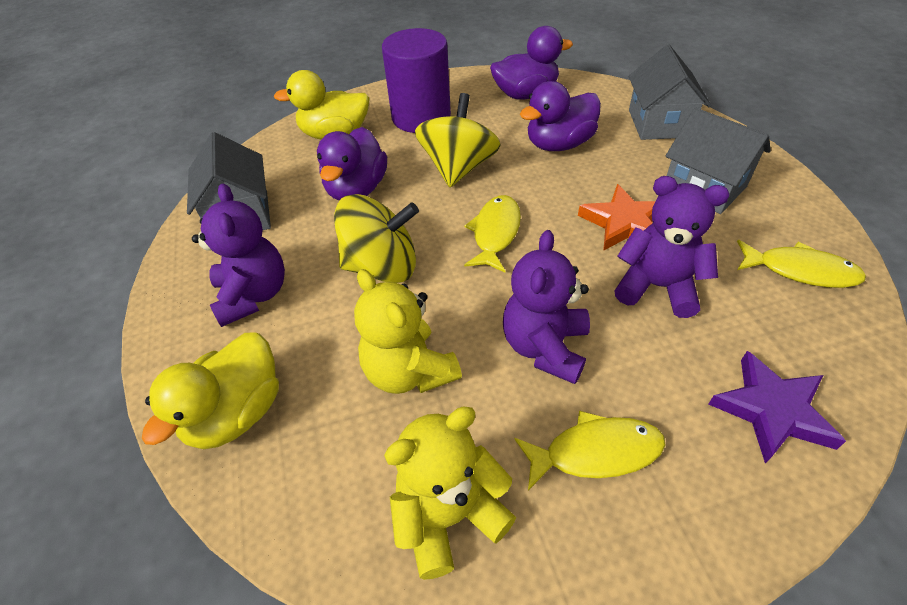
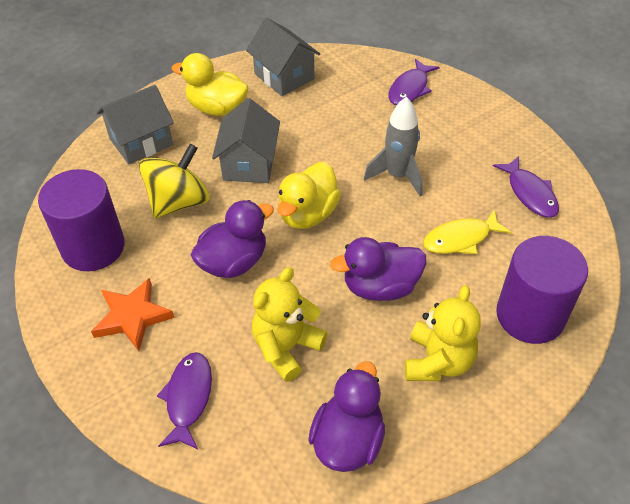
grey rocket: 0 -> 1
purple cylinder: 1 -> 2
purple fish: 0 -> 3
purple star: 1 -> 0
purple teddy bear: 3 -> 0
yellow fish: 3 -> 1
yellow spinning top: 2 -> 1

